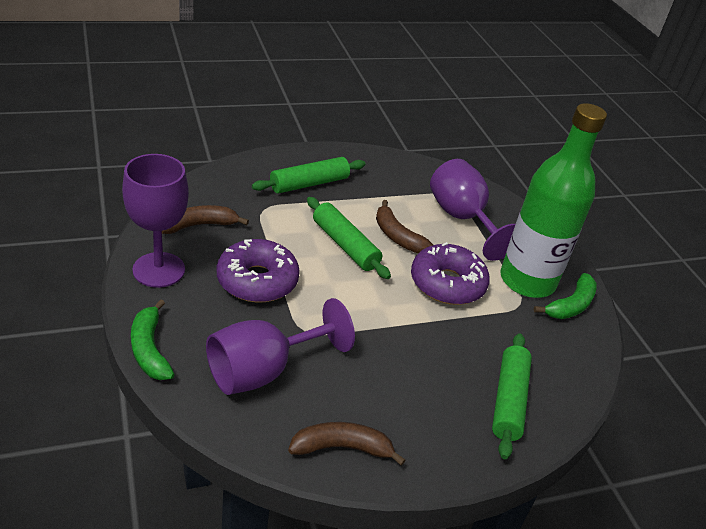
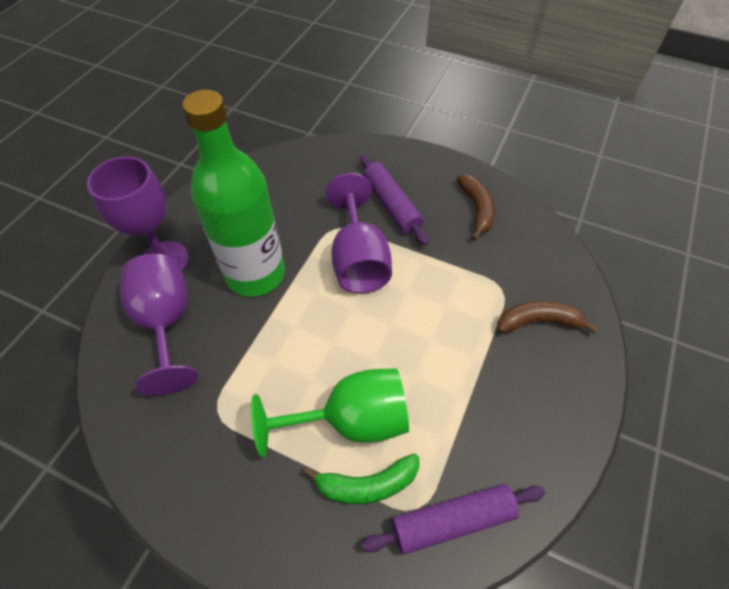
brown banana: 3 -> 2
green banana: 2 -> 1
green goblet: 0 -> 1
green rolling pin: 3 -> 0
purple donut: 2 -> 0
purple rolling pin: 0 -> 2

